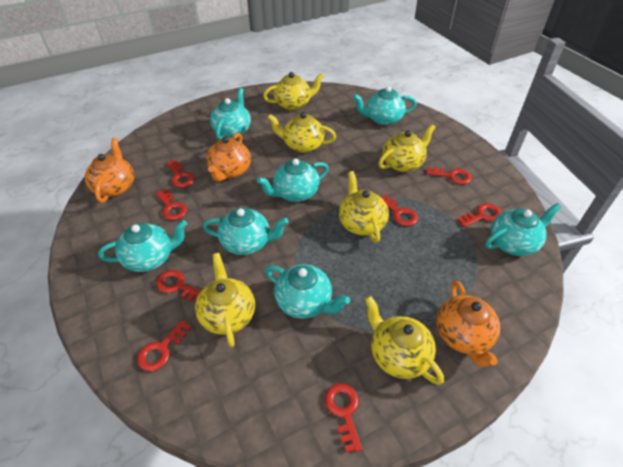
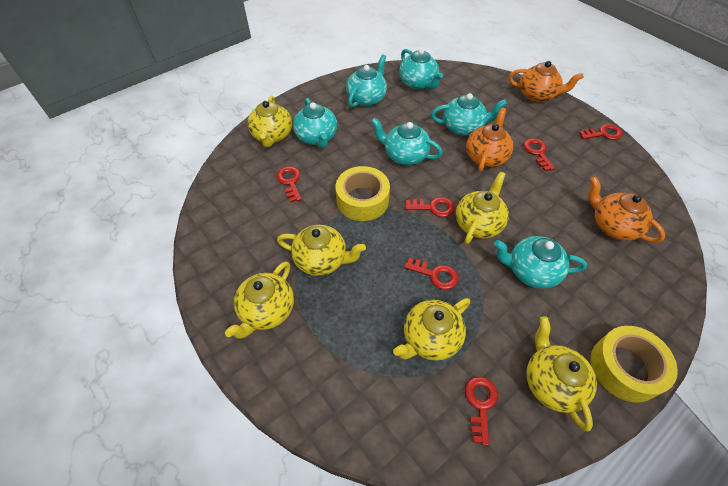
red key: 8 -> 6
turquoise teapot: 7 -> 6
yellow tape: 0 -> 2

